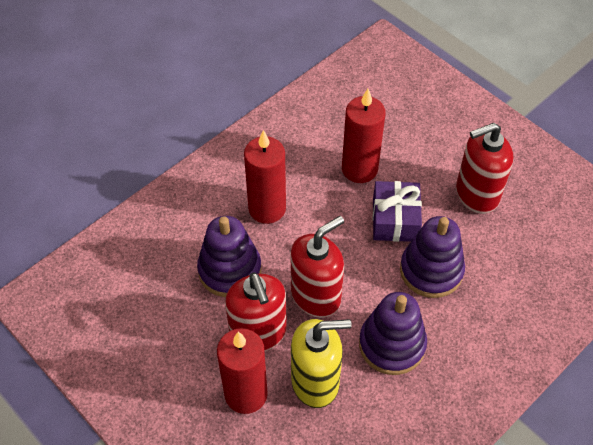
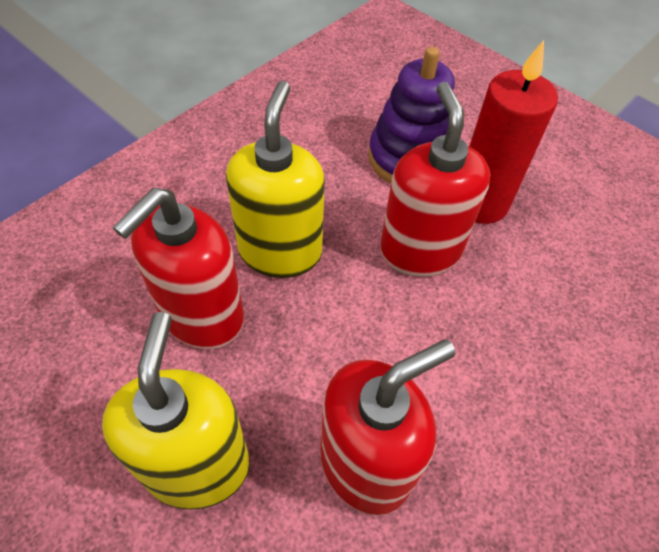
purple gift: 1 -> 0
purple stacking toy: 3 -> 1
red candle: 3 -> 1
yellow soap dispenser: 1 -> 2

